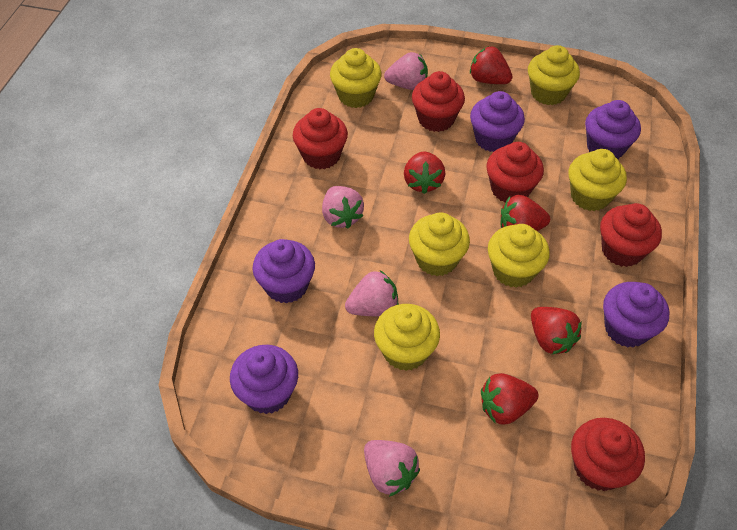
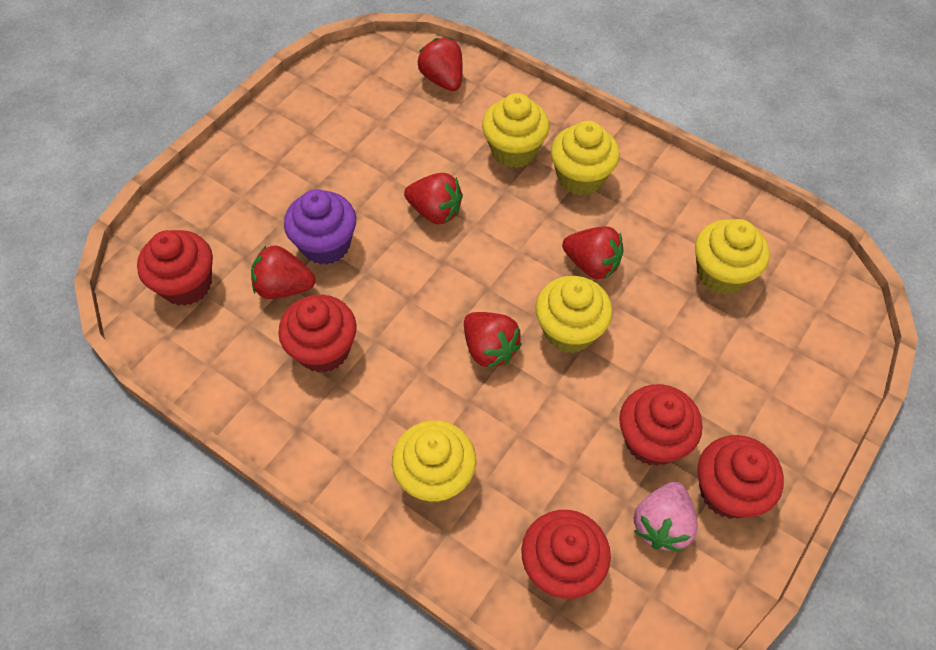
pink strawberry: 4 -> 1
purple cupcake: 5 -> 1
yellow cupcake: 6 -> 5

